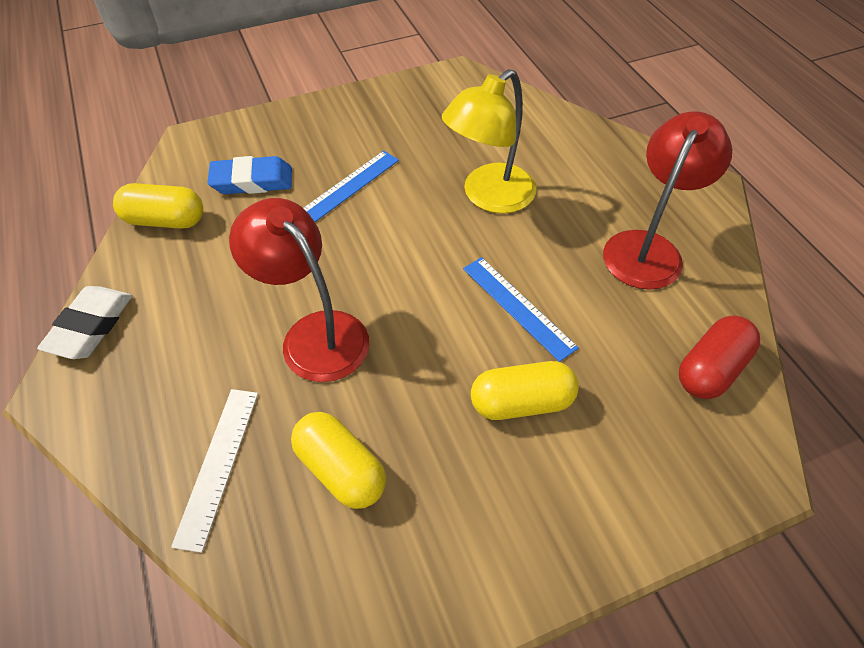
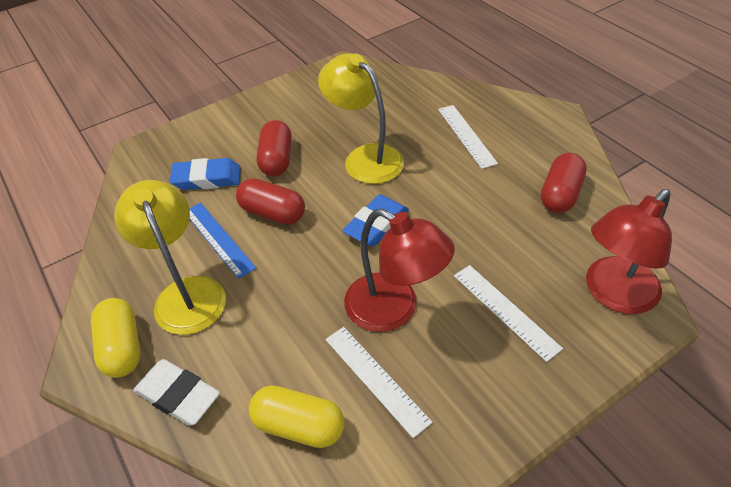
blue eraser: 1 -> 2
blue ruler: 2 -> 1
red capsule: 1 -> 3
white ruler: 1 -> 3
yellow capsule: 3 -> 2
yellow lamp: 1 -> 2

